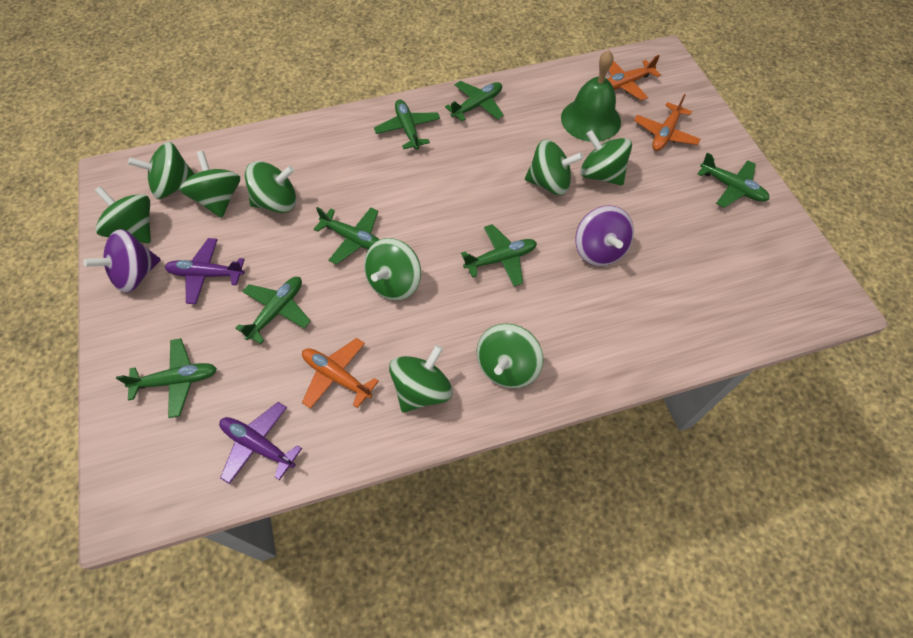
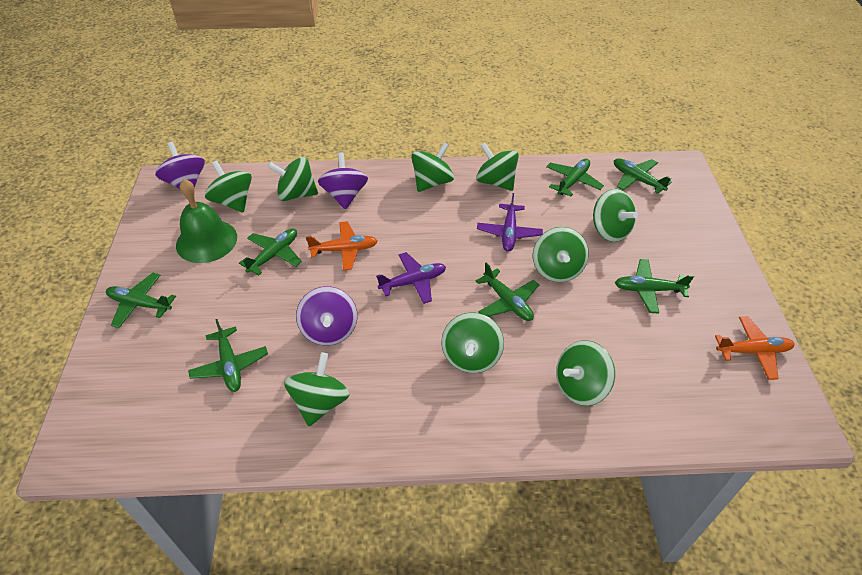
orange plane: 3 -> 2
purple spinning top: 2 -> 3

